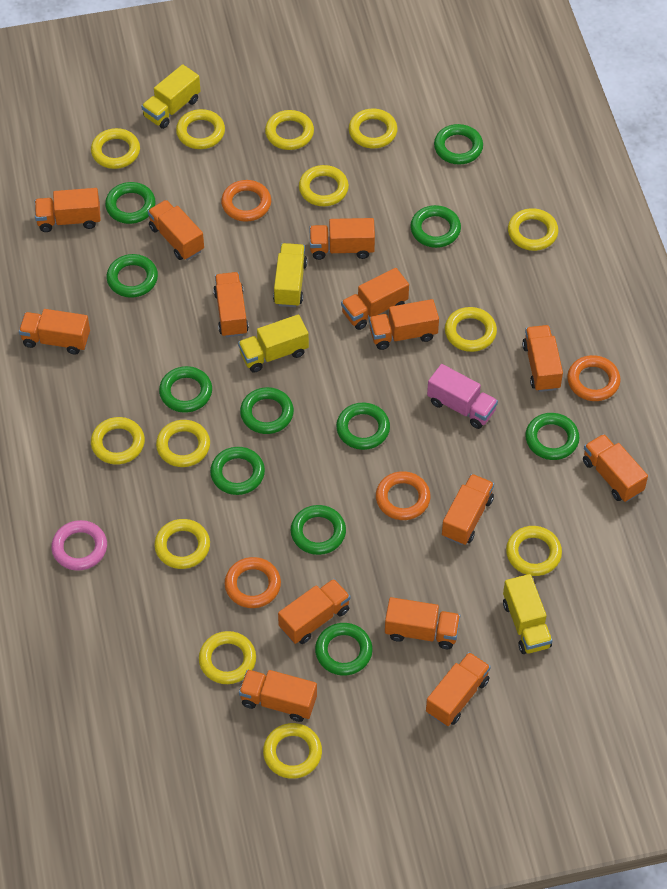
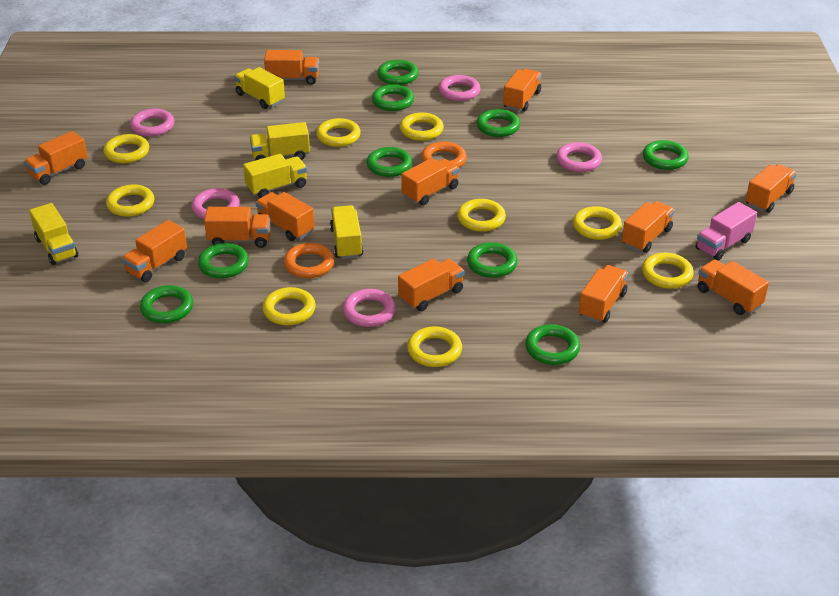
green ring: 11 -> 9
orange ring: 4 -> 2
orange truck: 14 -> 12
pink ring: 1 -> 5
yellow ring: 13 -> 9
yellow truck: 4 -> 5

